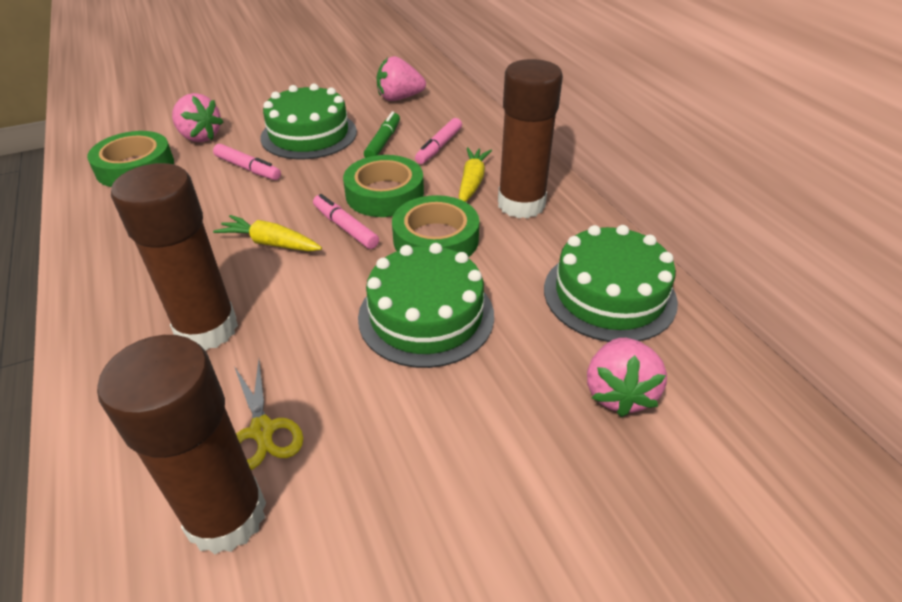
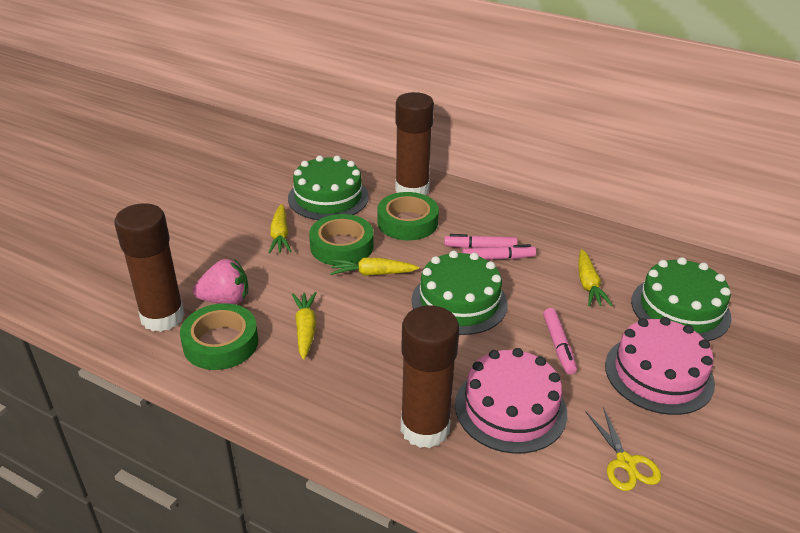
green marker: 1 -> 0
pink cake: 0 -> 2
pink strawberry: 3 -> 1
yellow carrot: 2 -> 4

